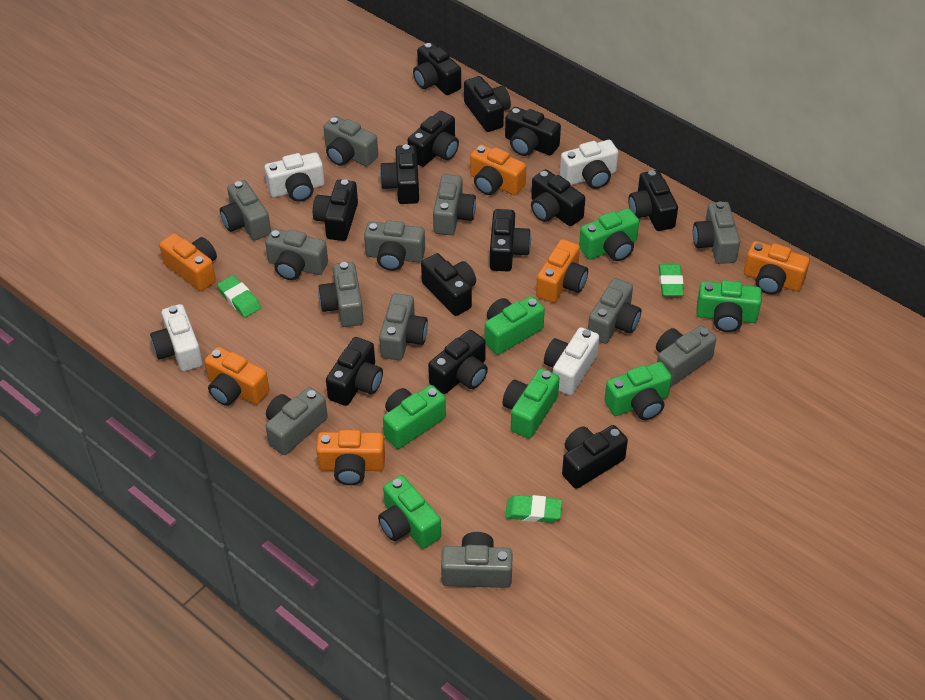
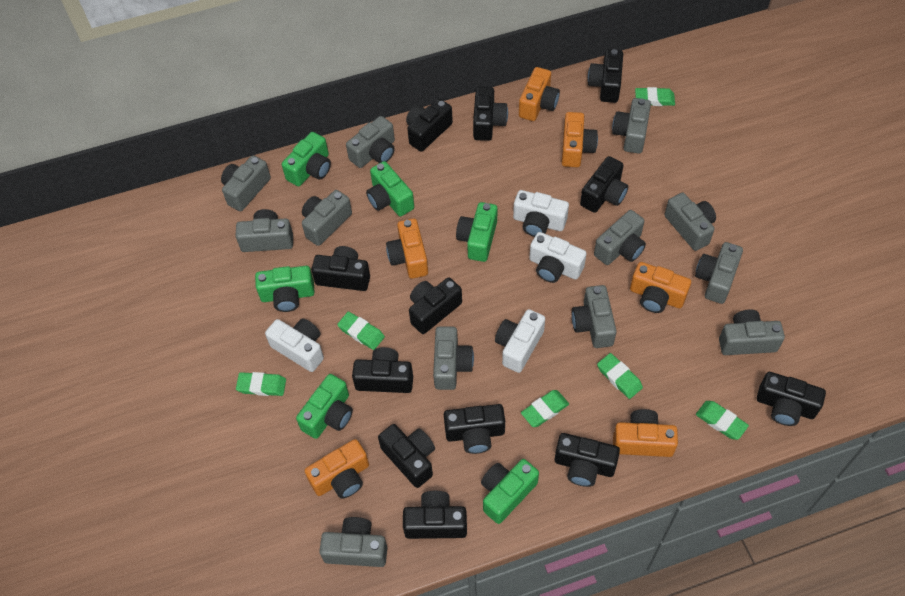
black camera: 13 -> 12
green camera: 7 -> 6
green eraser: 3 -> 6

